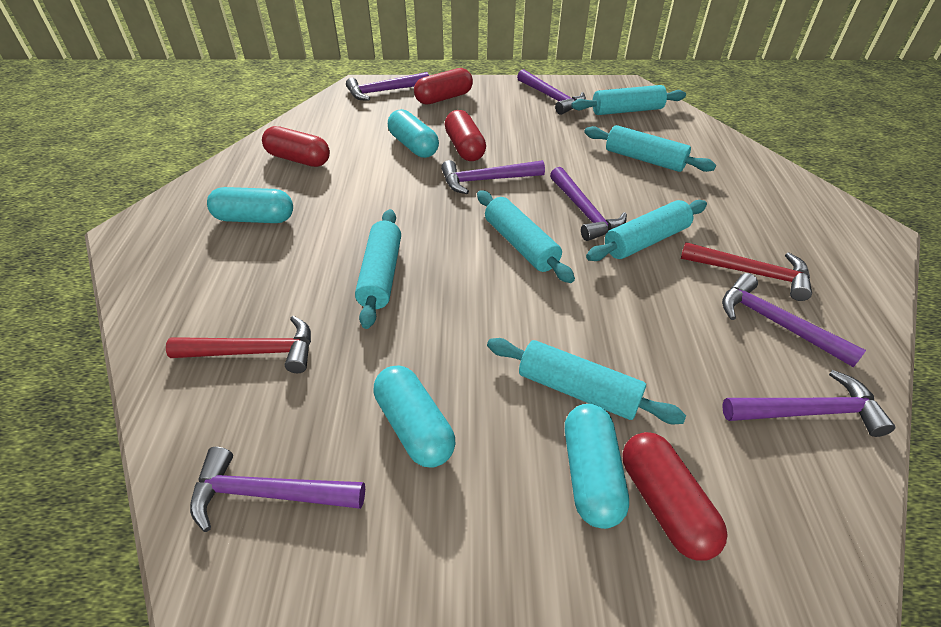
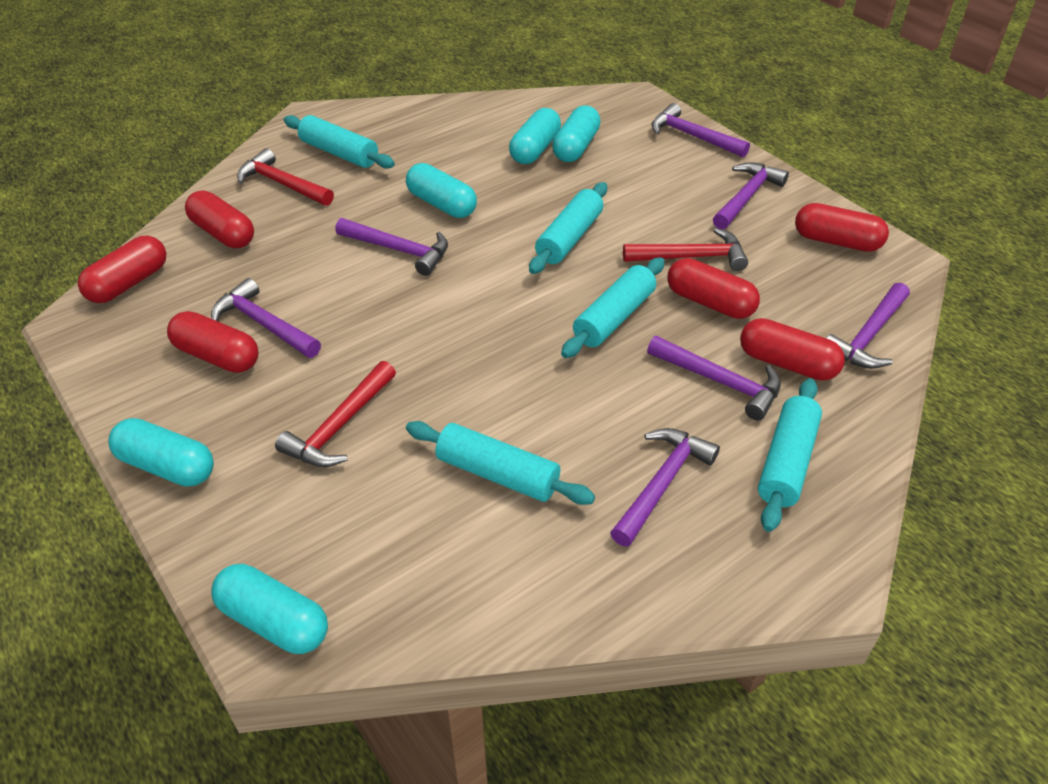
red capsule: 4 -> 6
red hammer: 2 -> 3
turquoise capsule: 4 -> 5
turquoise rolling pin: 6 -> 5

